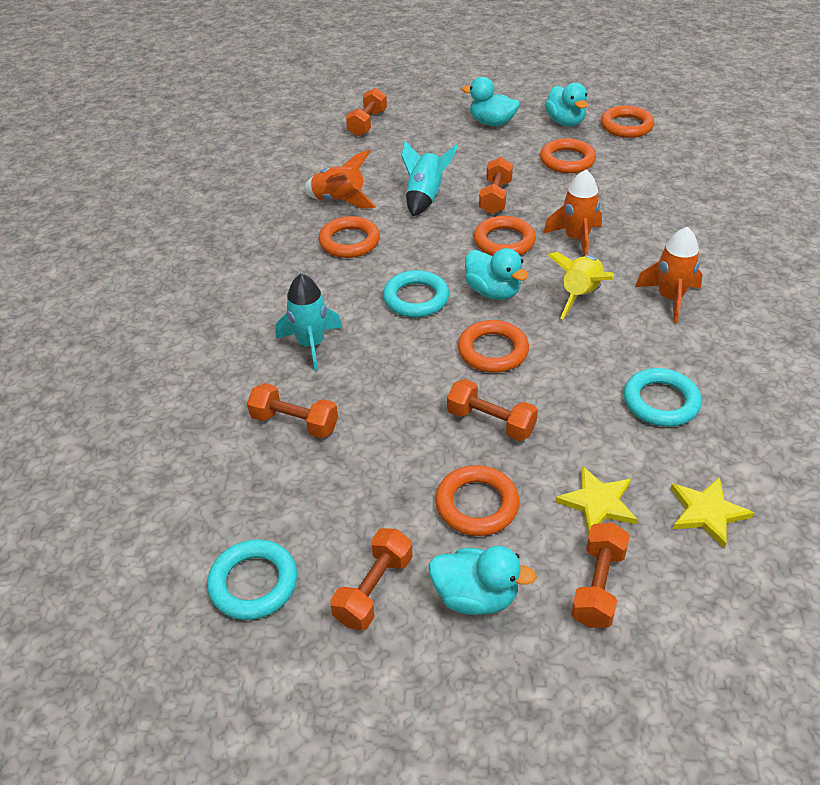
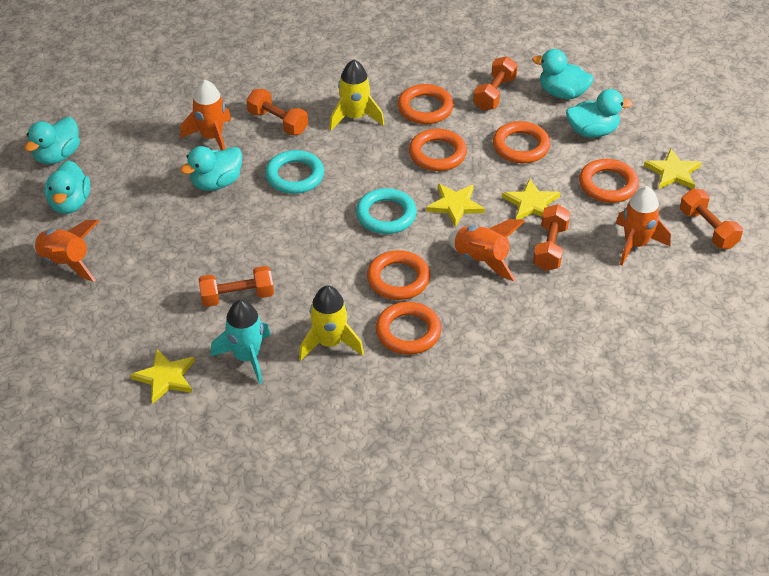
orange dumbbell: 6 -> 5
orange rocket: 3 -> 4
turquoise duck: 4 -> 5
turquoise ring: 3 -> 2
turquoise rocket: 2 -> 1
yellow rocket: 1 -> 2
yellow star: 2 -> 4

